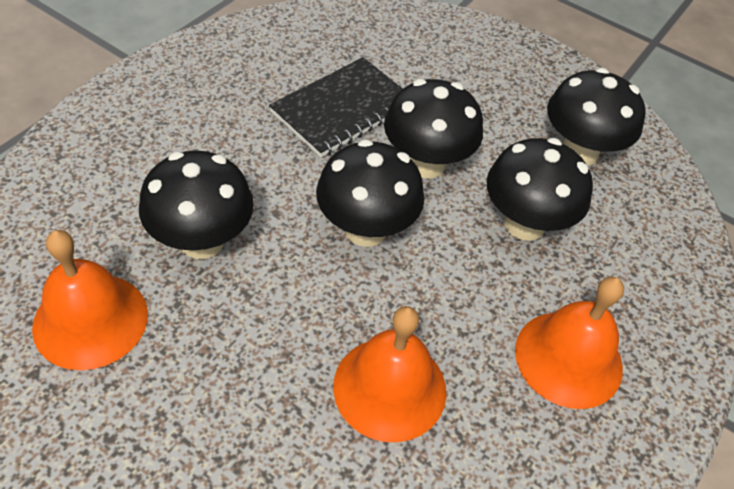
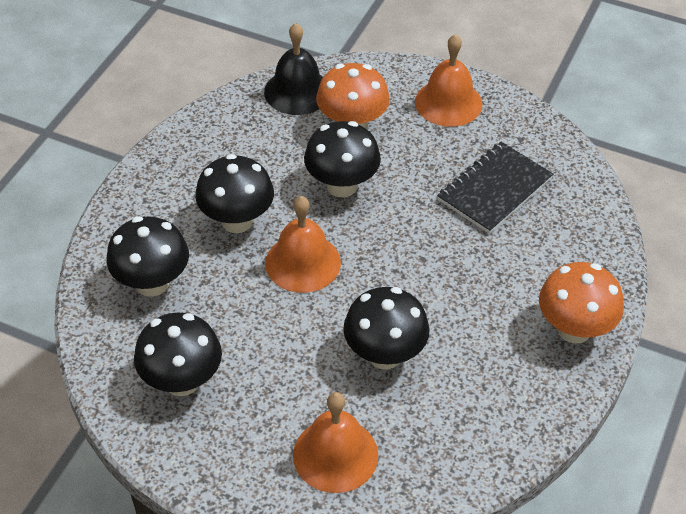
black bell: 0 -> 1
orange mushroom: 0 -> 2

